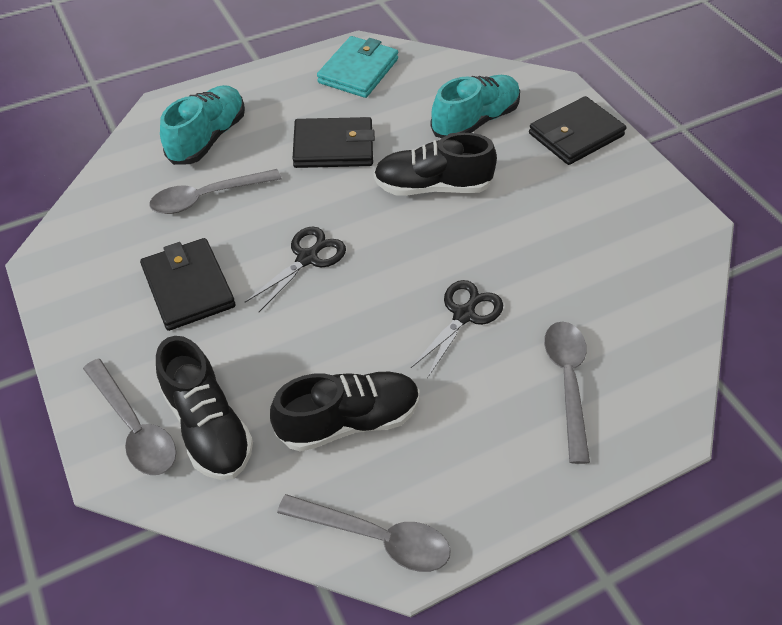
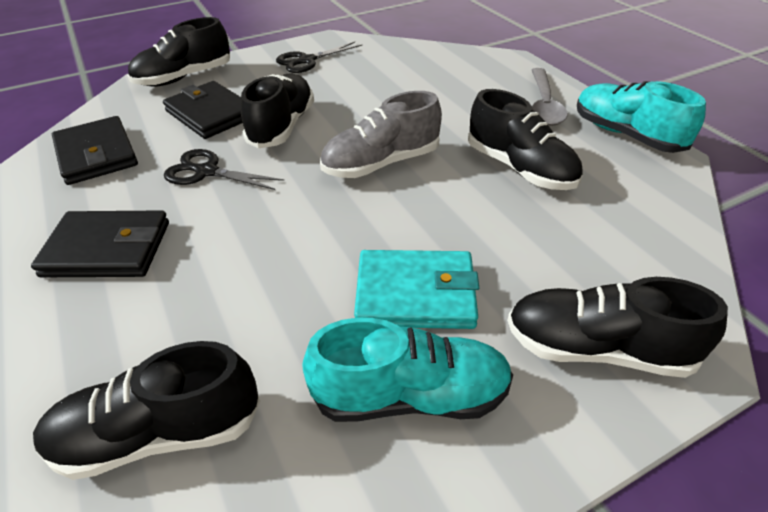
black shoe: 3 -> 5
grey shoe: 0 -> 1
grey spoon: 4 -> 1

